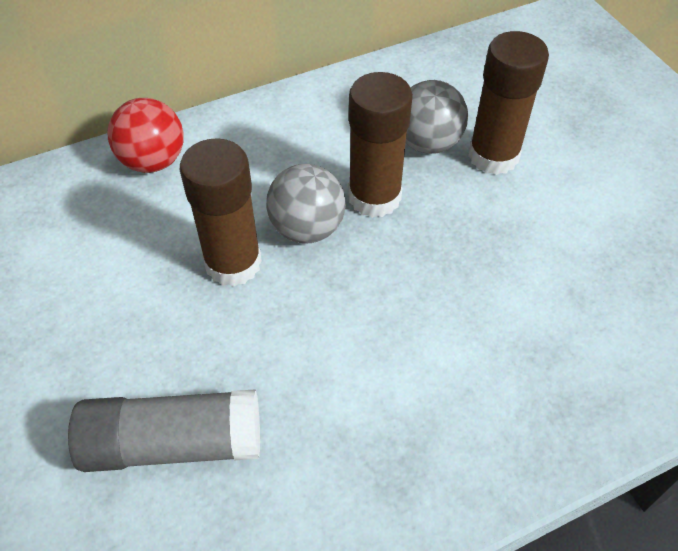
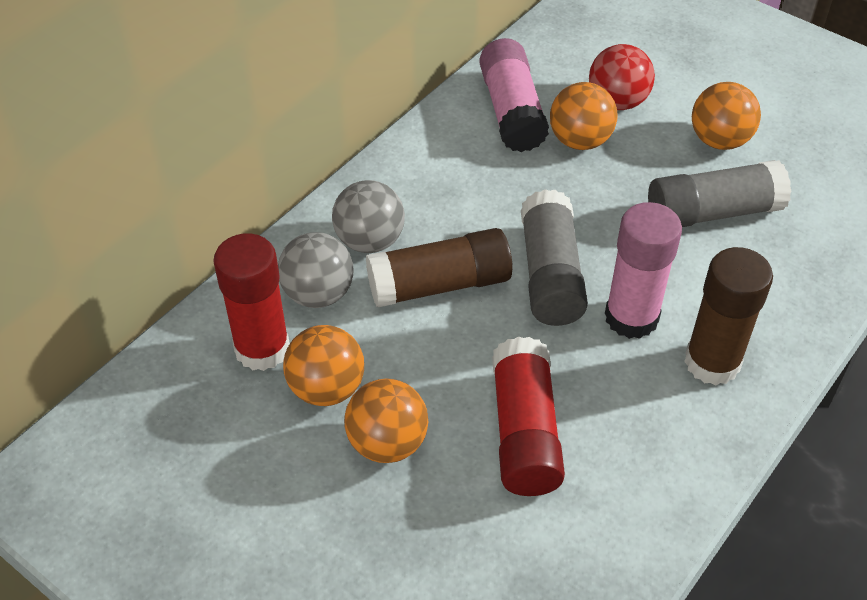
brown glue stick: 3 -> 2
grey glue stick: 1 -> 2
orange ball: 0 -> 4
pink glue stick: 0 -> 2
red glue stick: 0 -> 2

